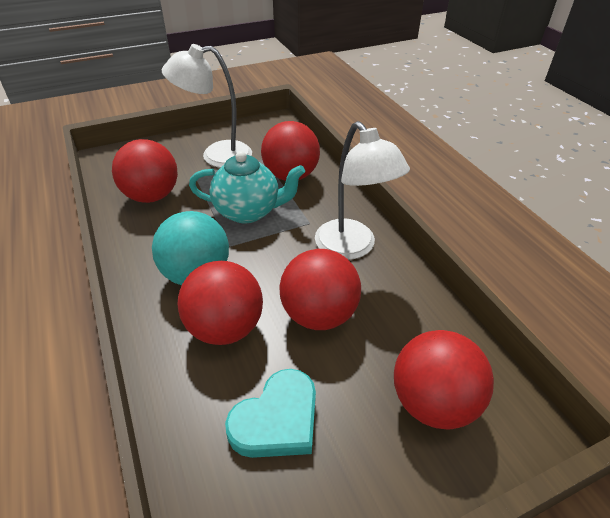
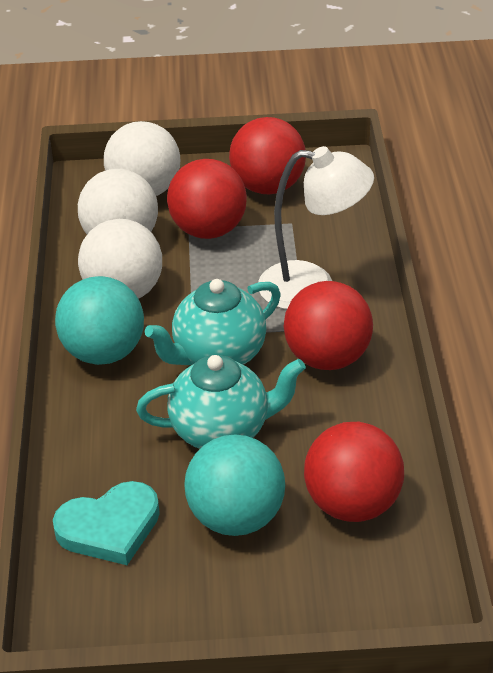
red ball: 5 -> 4
turquoise ball: 1 -> 2
turquoise teapot: 1 -> 2
white ball: 0 -> 3
white lamp: 2 -> 1

